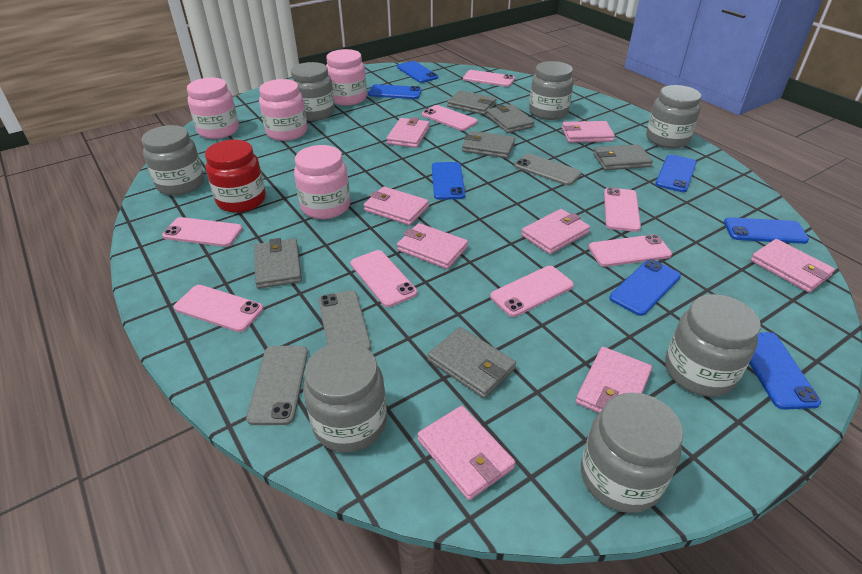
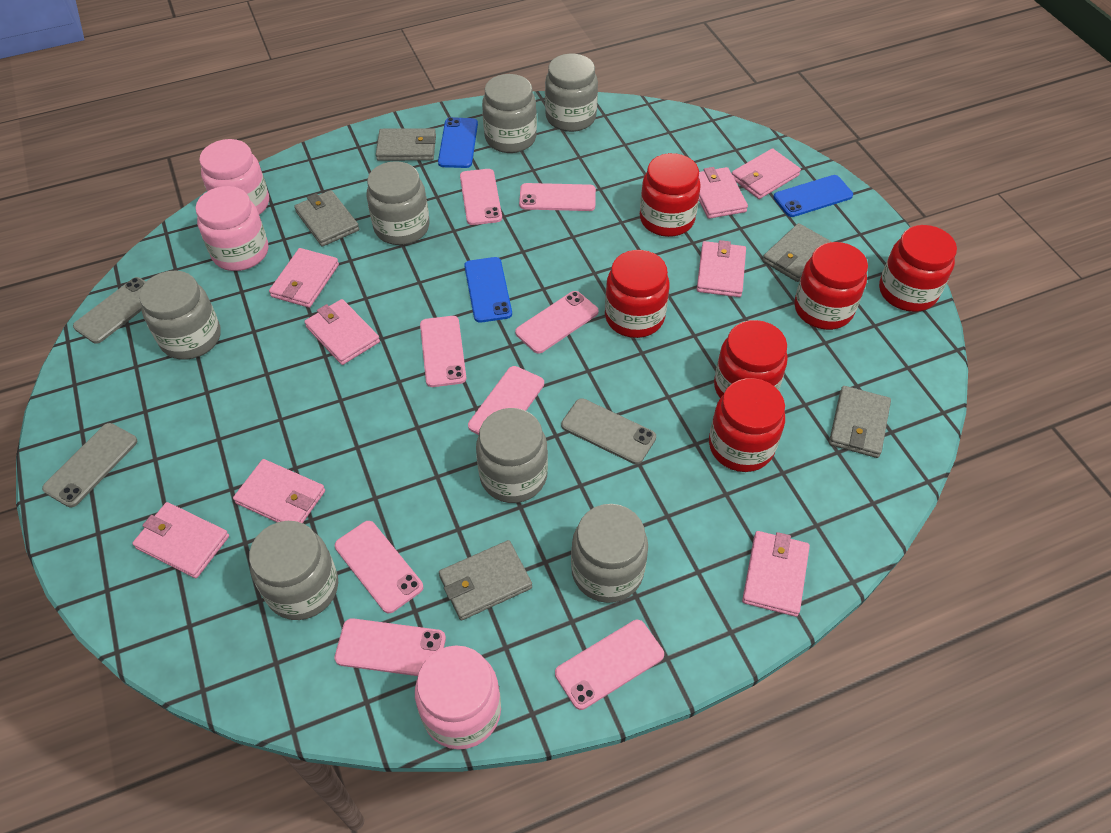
blue phone: 7 -> 3
grey wallet: 6 -> 5
pink jar: 4 -> 3
red jar: 1 -> 6

